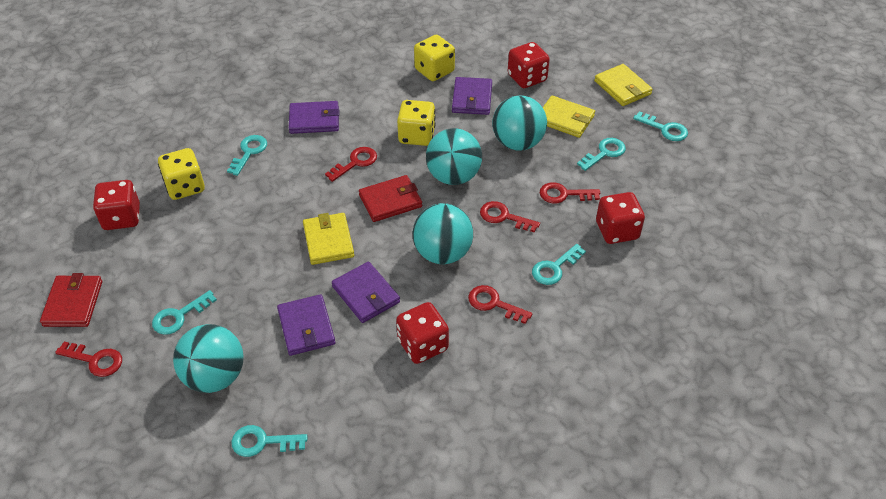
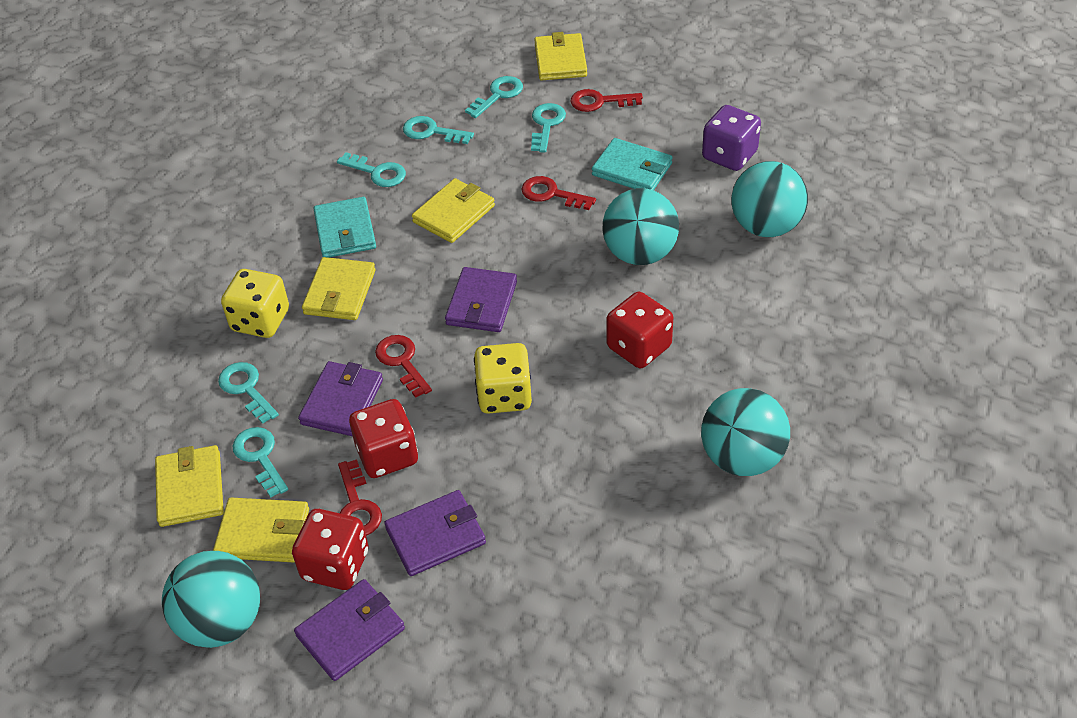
purple dice: 0 -> 1
red dice: 4 -> 3
red key: 5 -> 4
red wallet: 2 -> 0
turquoise wallet: 0 -> 2
yellow dice: 3 -> 2
yellow wallet: 3 -> 5

